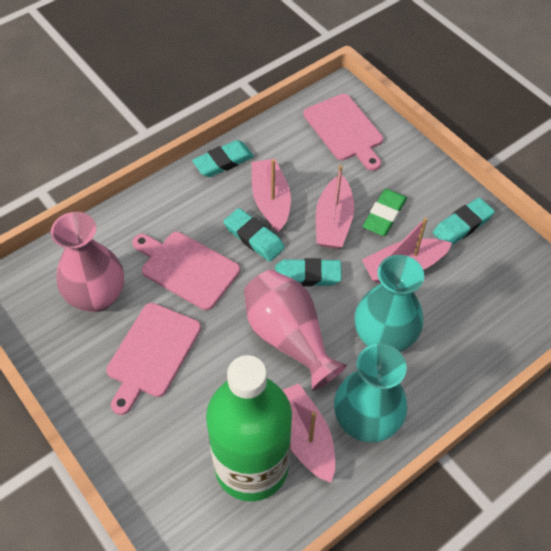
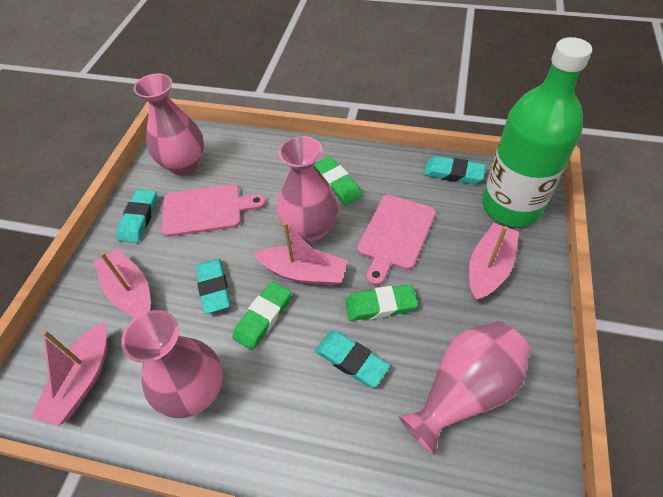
green eraser: 1 -> 3
pink cutting board: 3 -> 2
pink vase: 2 -> 4
turquoise vase: 2 -> 0

